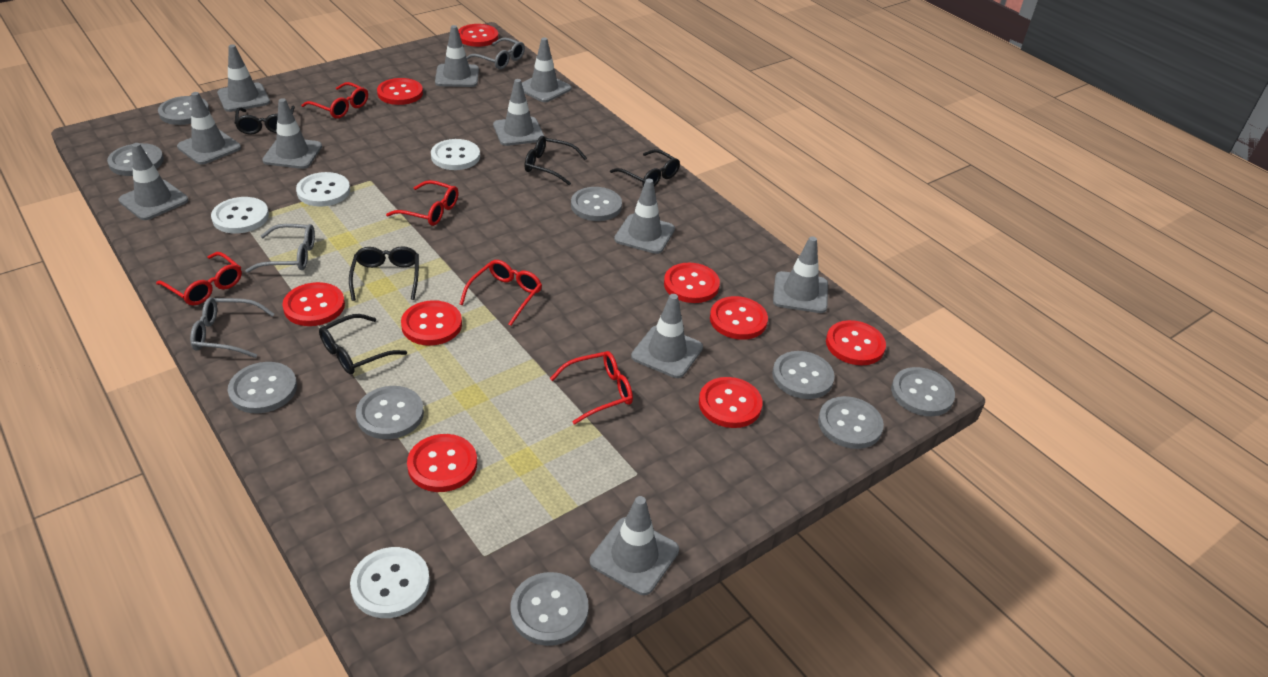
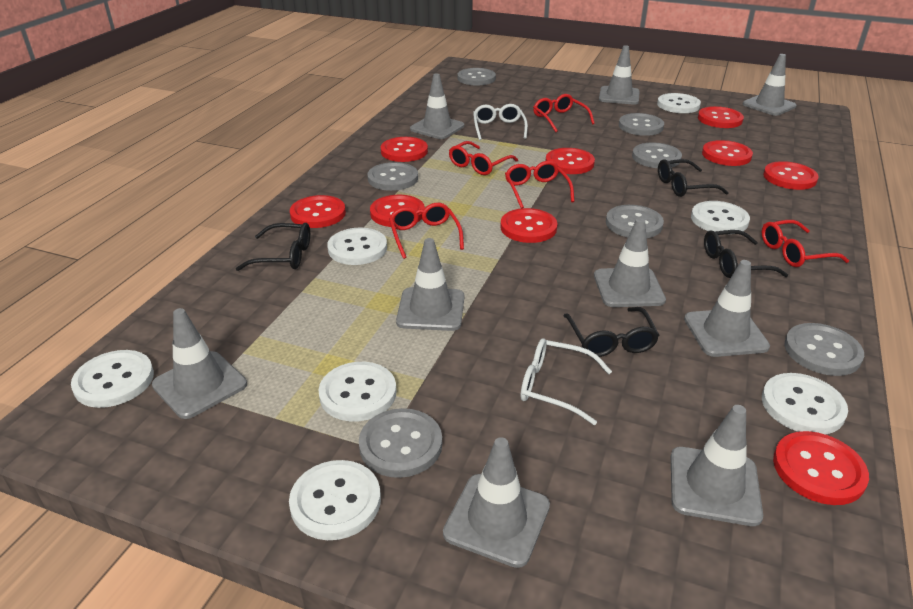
black glasses: 5 -> 4
grey button: 9 -> 7
grey glasses: 3 -> 0
grey traffic cone: 11 -> 9
white button: 4 -> 7
white glasses: 0 -> 2

